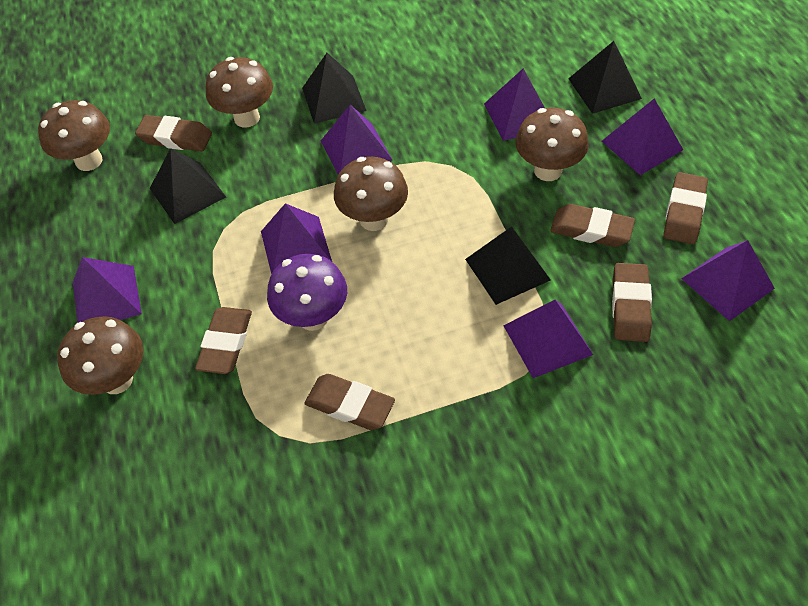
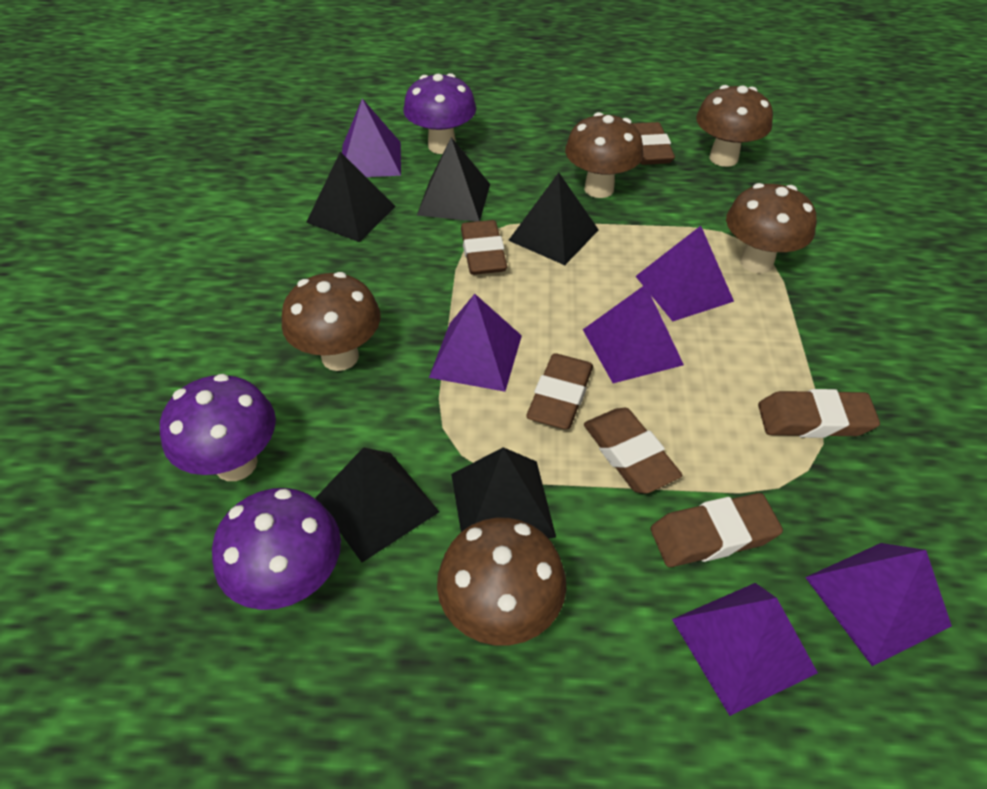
black pyramid: 4 -> 5
purple mushroom: 1 -> 3
purple pyramid: 7 -> 6

